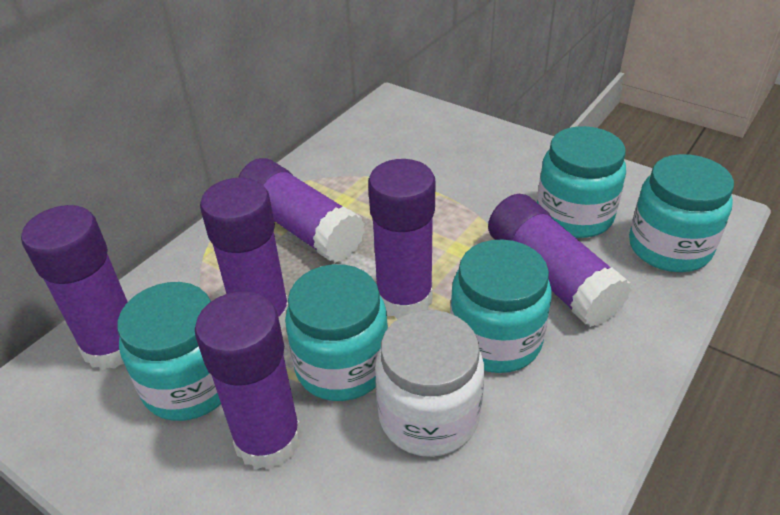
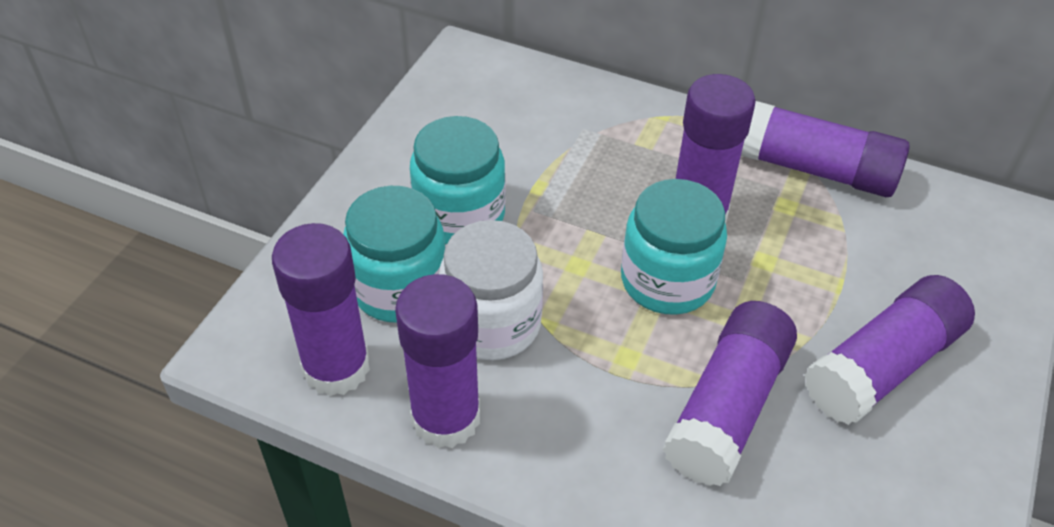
turquoise jar: 5 -> 3

